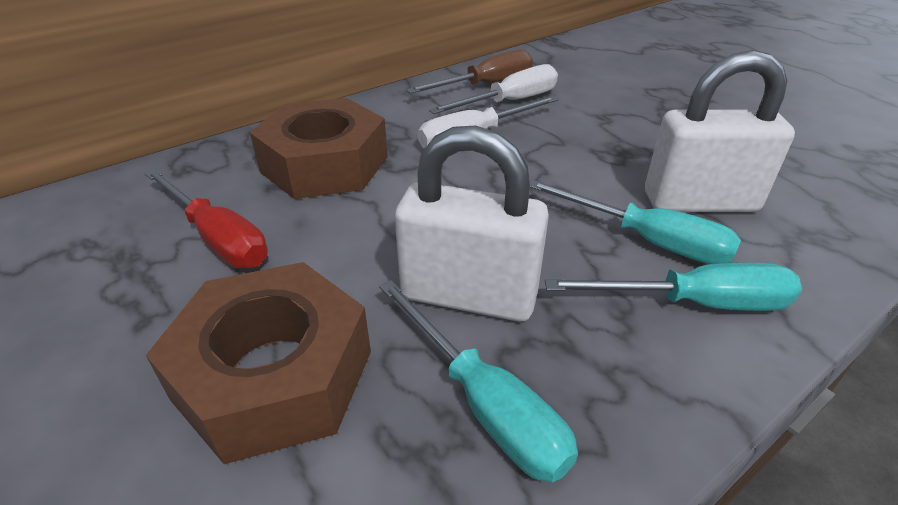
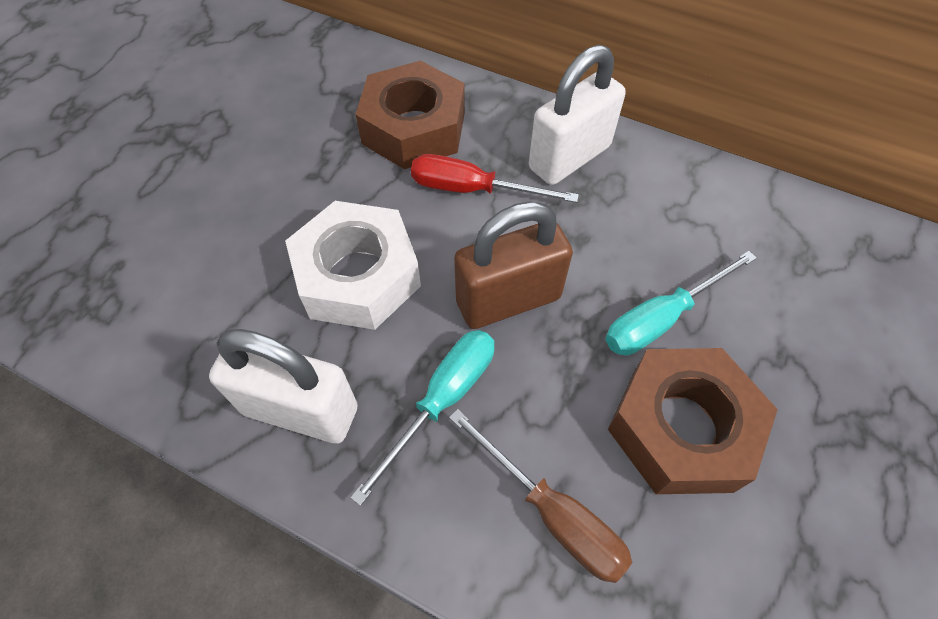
brown padlock: 0 -> 1
turquoise screwdriver: 3 -> 2
white nut: 0 -> 1
white screwdriver: 2 -> 0

